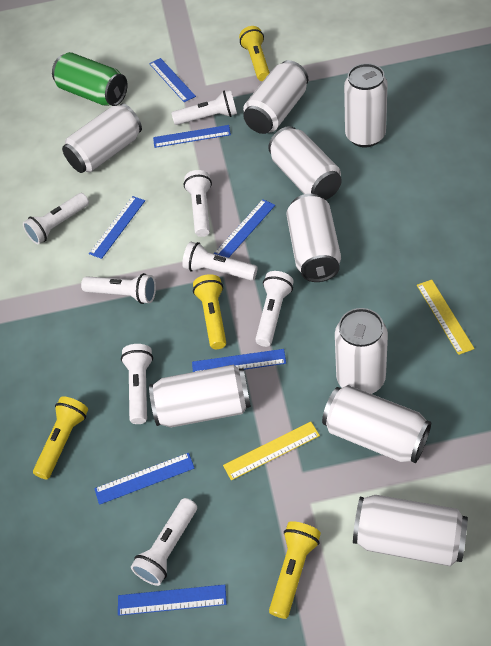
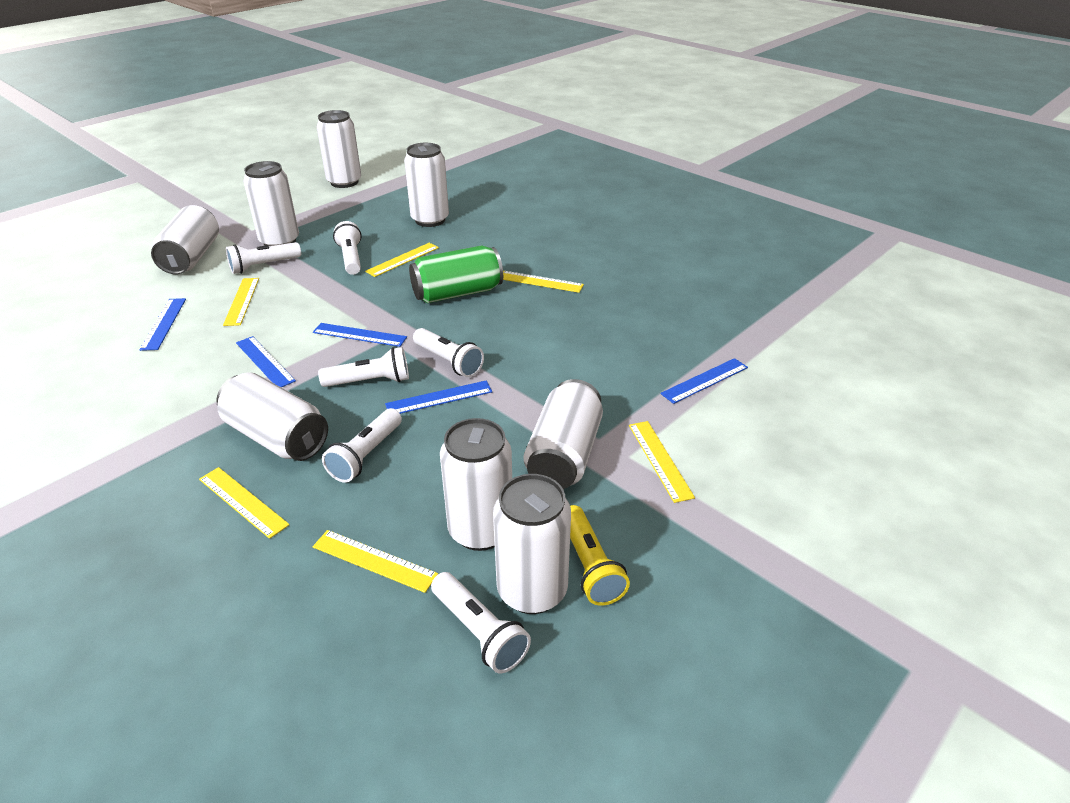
blue ruler: 7 -> 5
white can: 9 -> 8
white flashlight: 8 -> 6
yellow flashlight: 4 -> 1
yellow ruler: 2 -> 6

